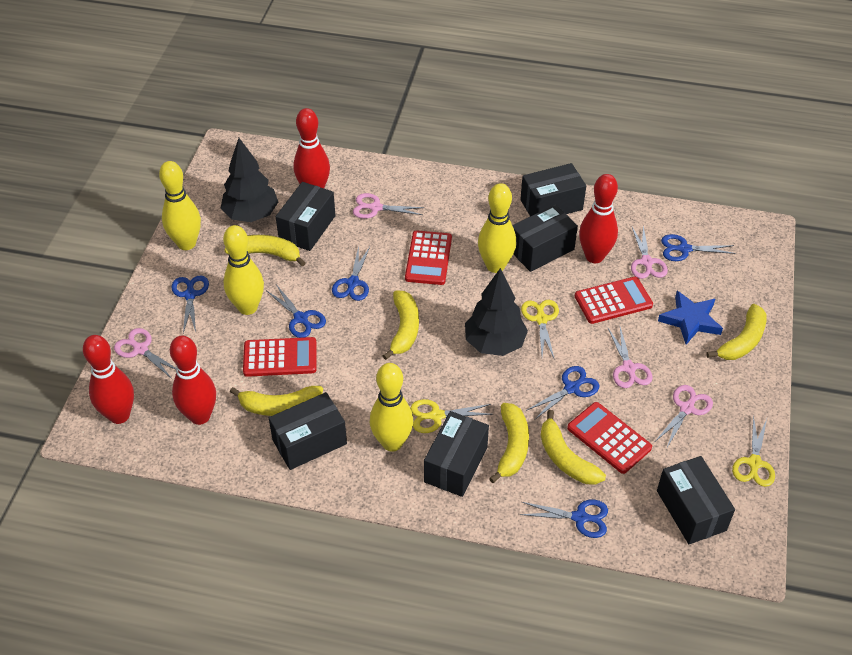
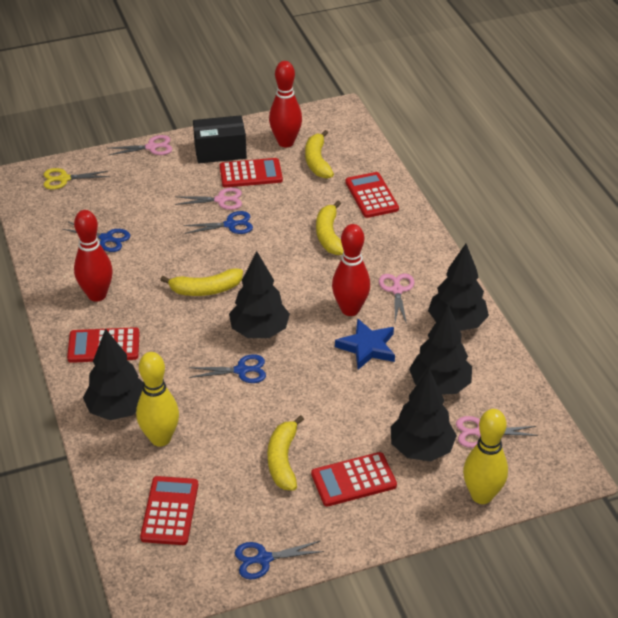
black box: 6 -> 1
black tree: 2 -> 5
blue scissors: 6 -> 4
pink scissors: 5 -> 4
red bowling pin: 4 -> 3
red calculator: 4 -> 5
yellow banana: 6 -> 4
yellow bowling pin: 4 -> 2
yellow scissors: 3 -> 1

